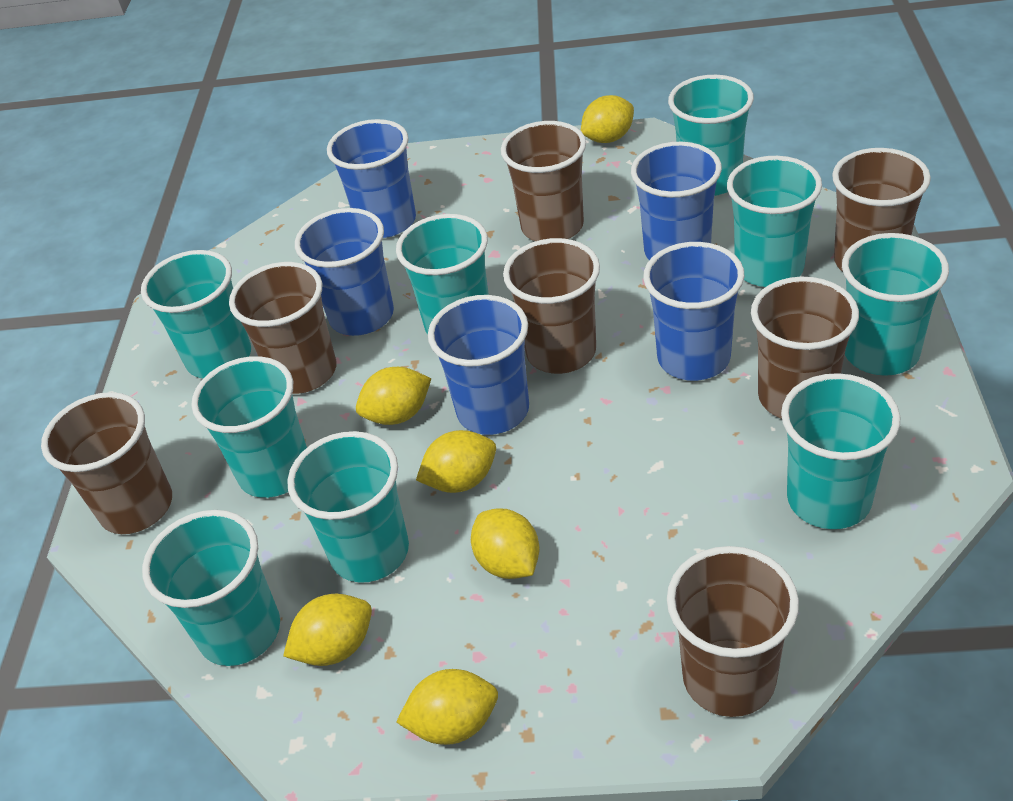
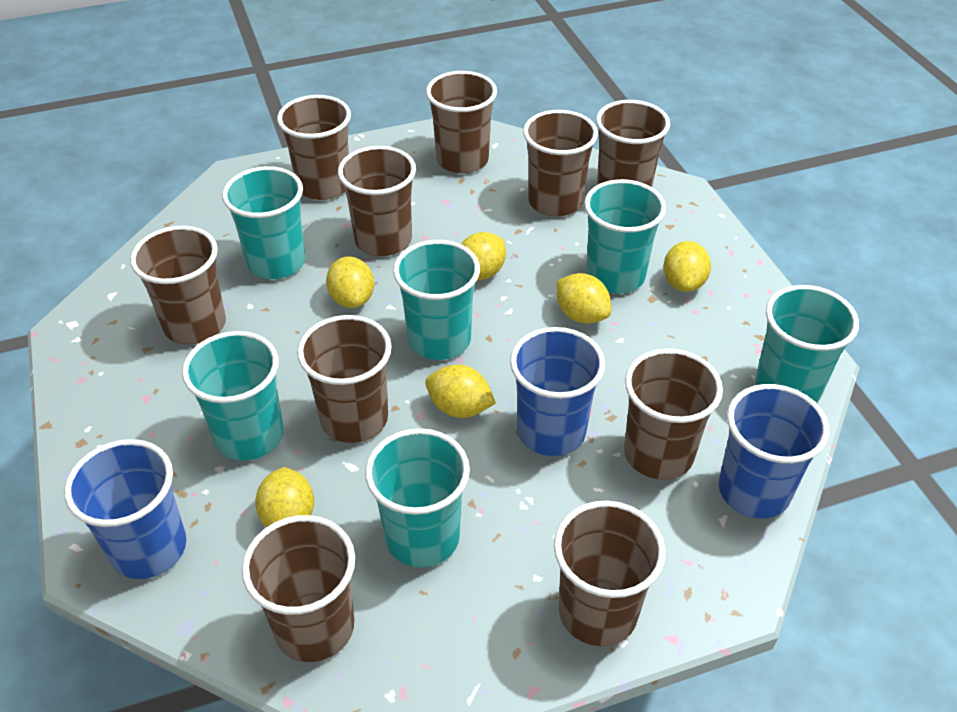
blue cup: 5 -> 3
brown cup: 7 -> 10
turquoise cup: 9 -> 6

